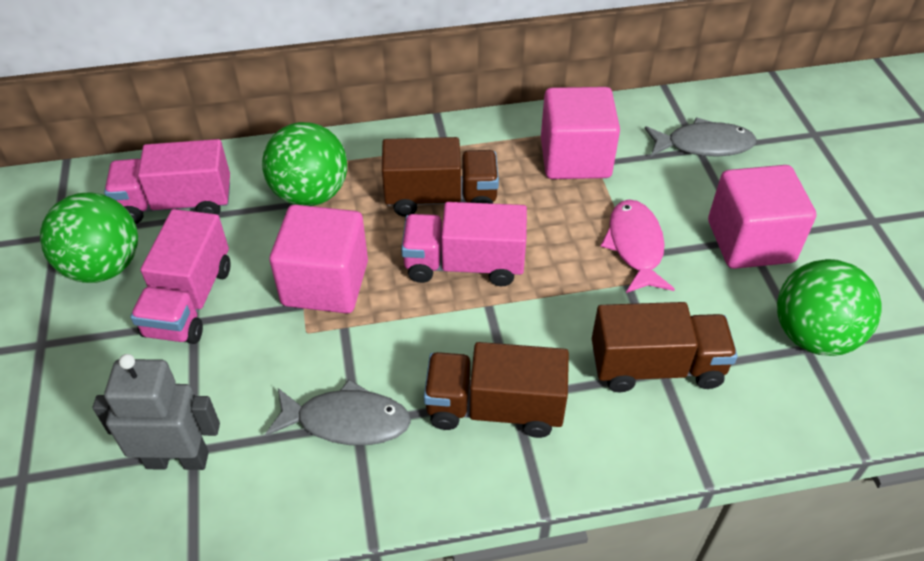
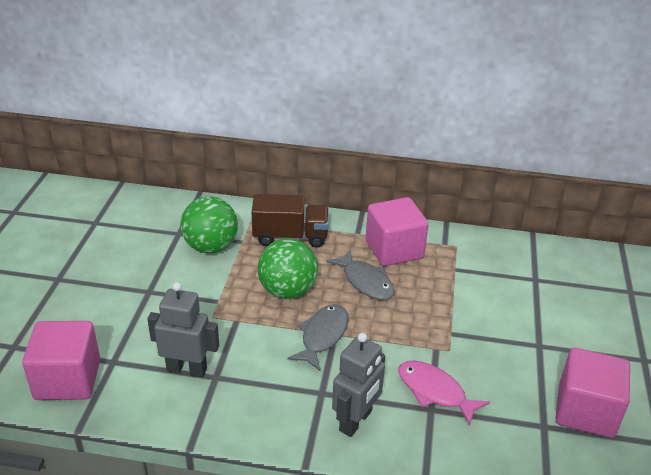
brown truck: 3 -> 1
green ball: 3 -> 2
grey robot: 1 -> 2
pink truck: 3 -> 0

